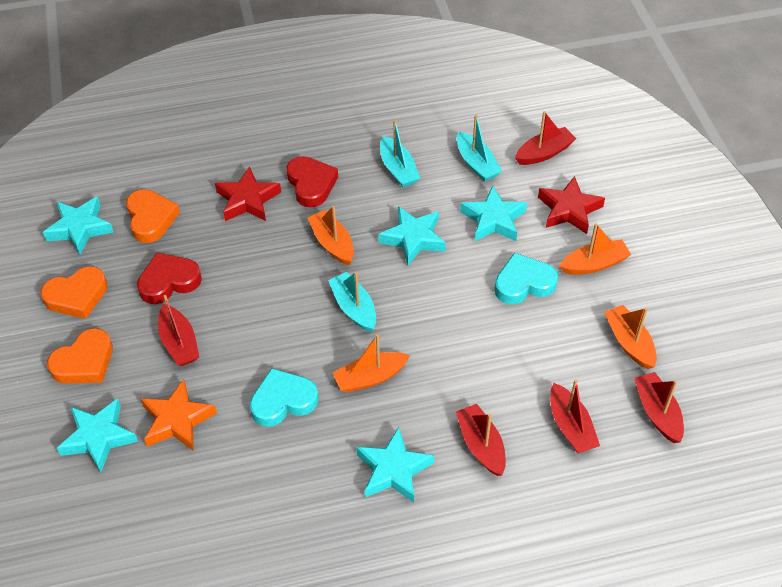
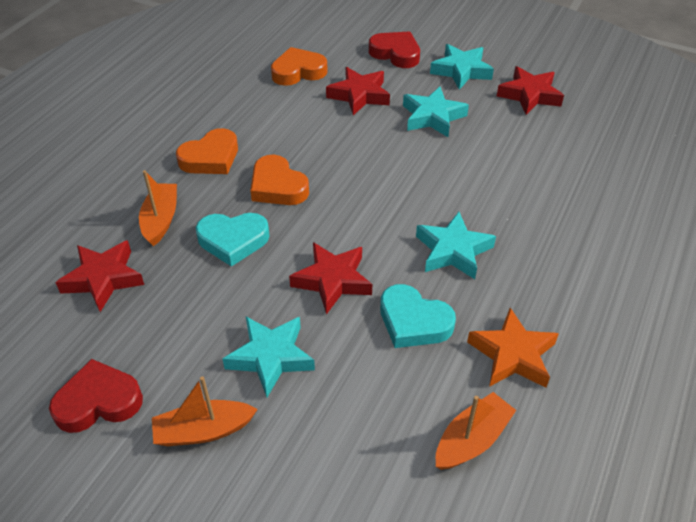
orange boat: 4 -> 3
red boat: 5 -> 0
red star: 2 -> 4
turquoise boat: 3 -> 0
turquoise star: 5 -> 4

